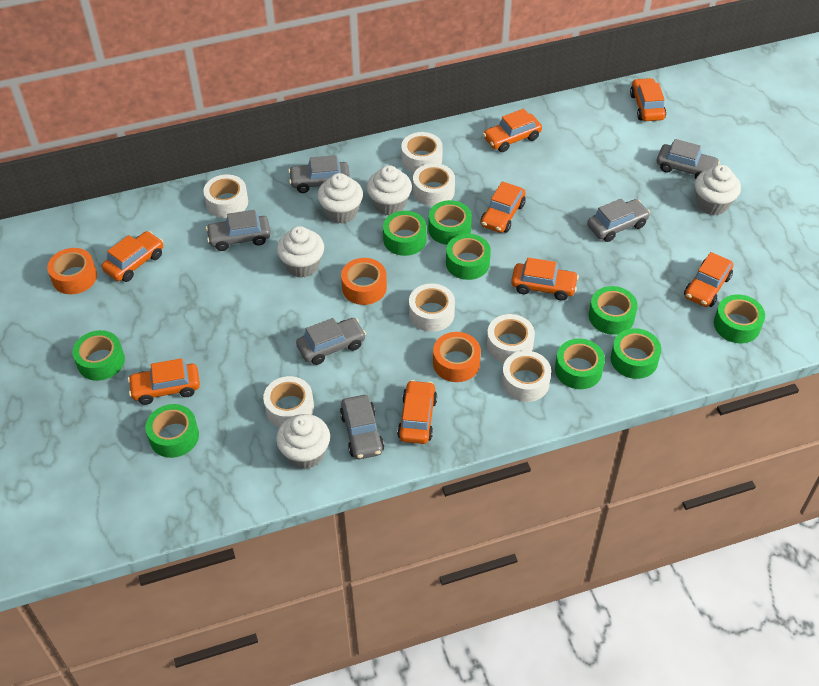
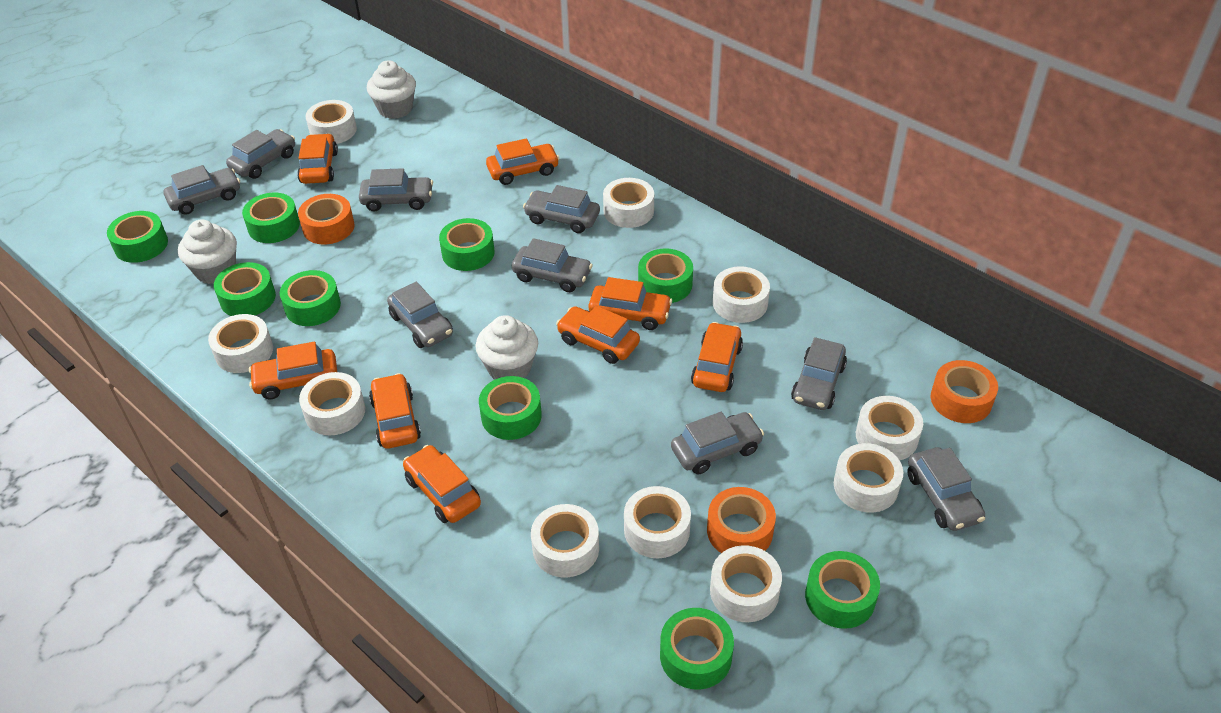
grey car: 6 -> 9
white cupcake: 5 -> 3
white tape: 7 -> 10

